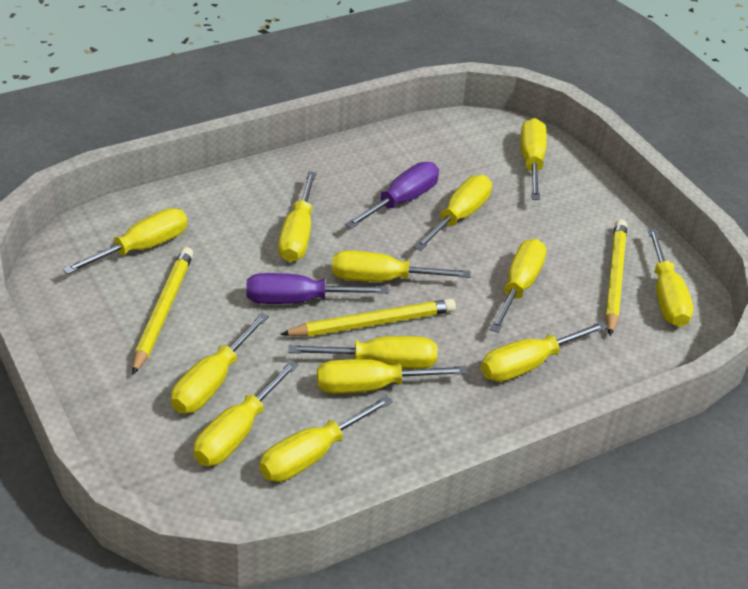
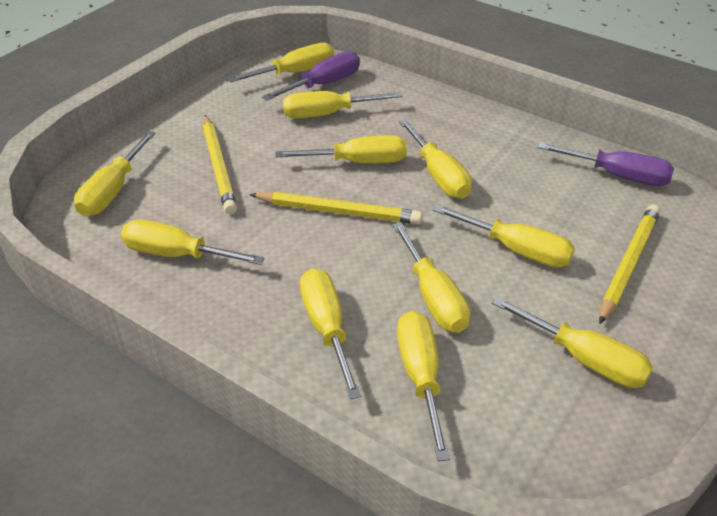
yellow screwdriver: 13 -> 11

